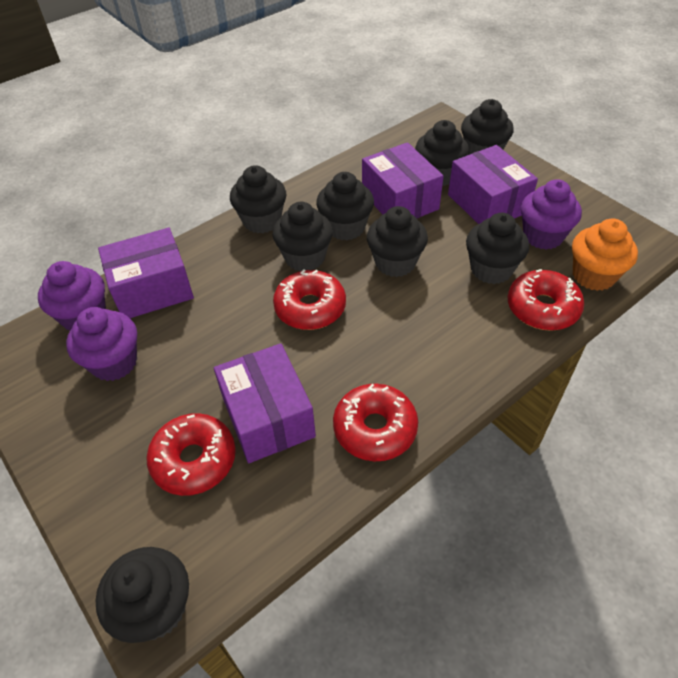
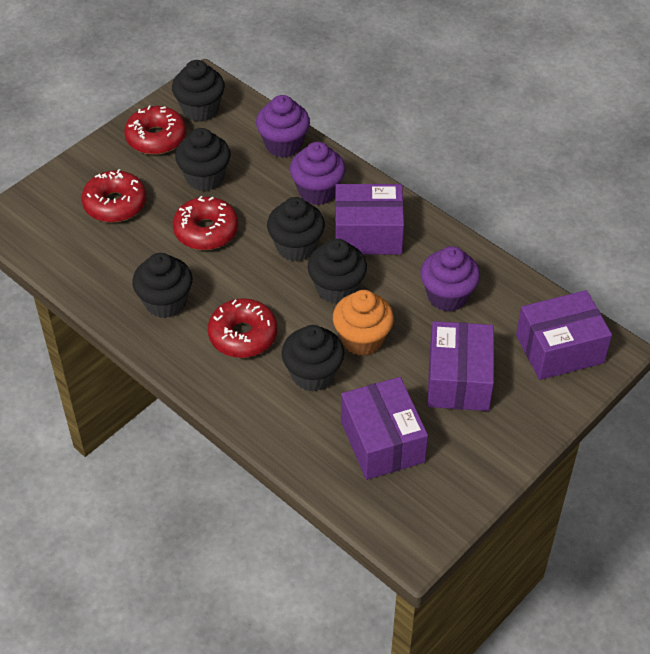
black cupcake: 8 -> 6

